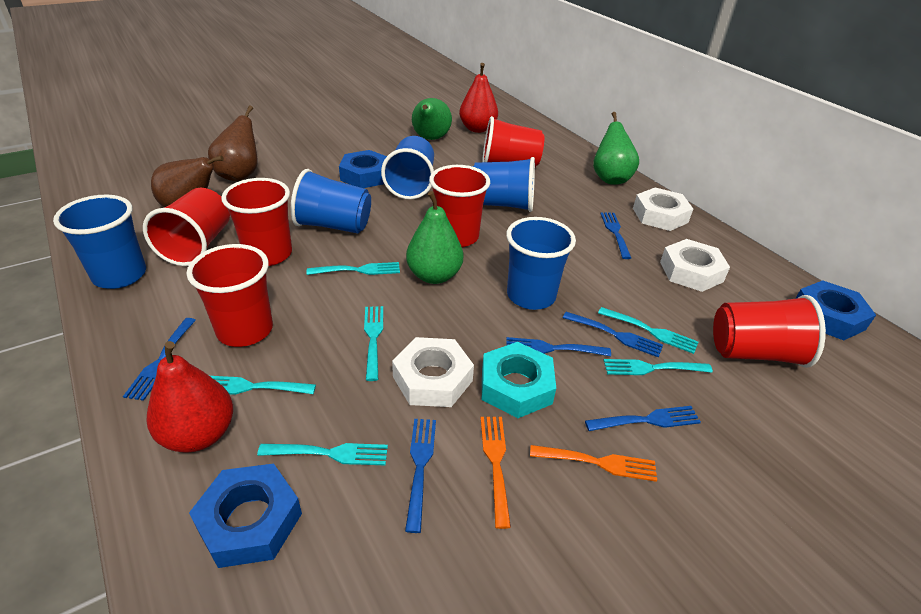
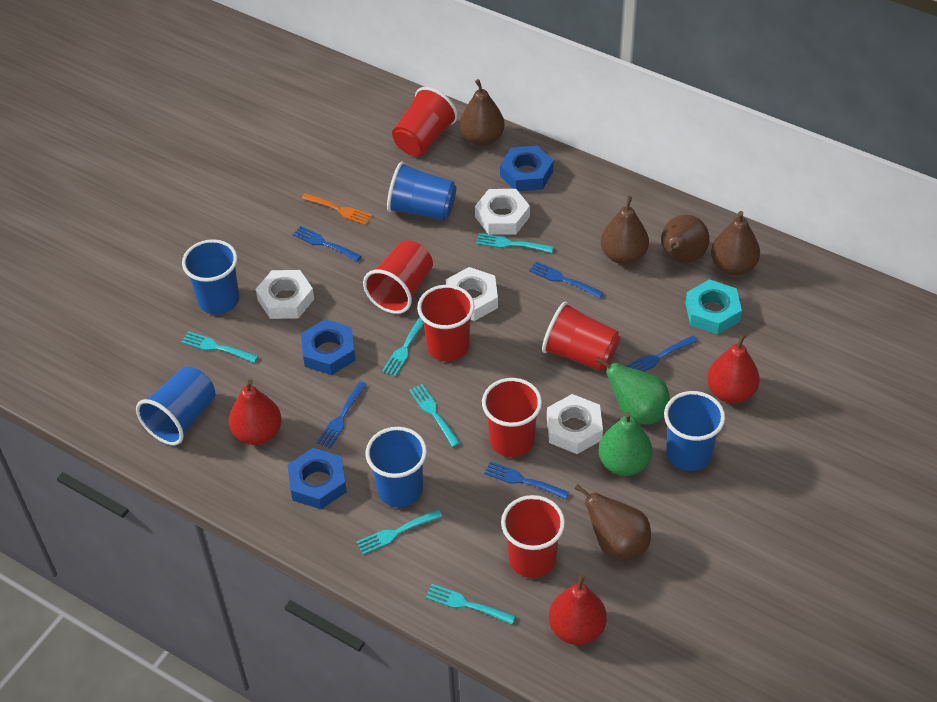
blue fork: 6 -> 5
brown pear: 2 -> 5
green pear: 3 -> 2
orange fork: 2 -> 1
red pear: 2 -> 3
white nut: 3 -> 4

